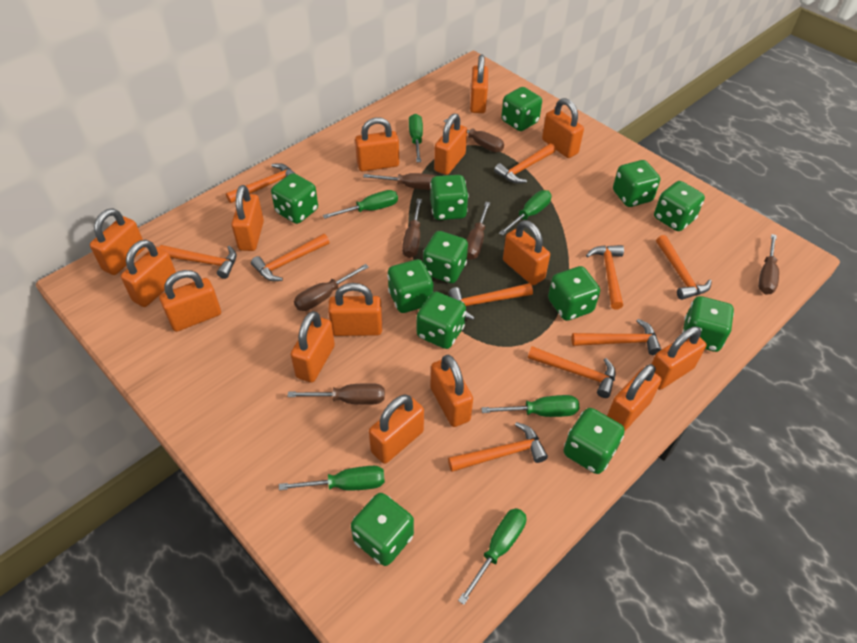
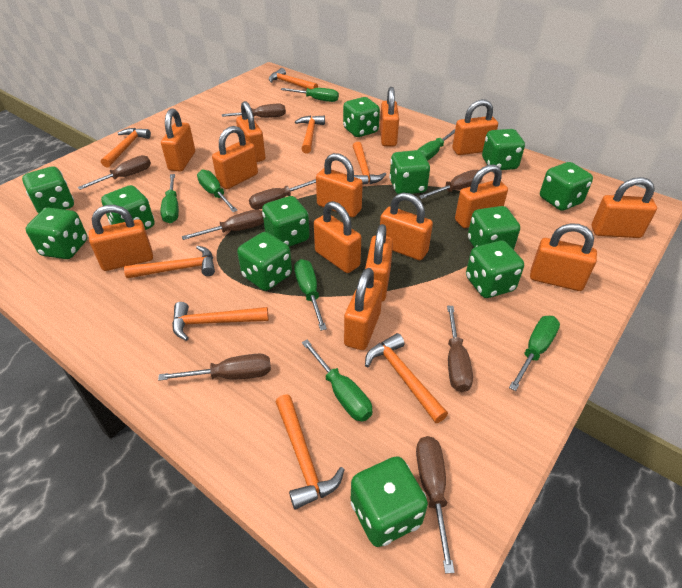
brown screwdriver: 7 -> 8
green screwdriver: 6 -> 7
orange hammer: 10 -> 8
orange padlock: 15 -> 14

